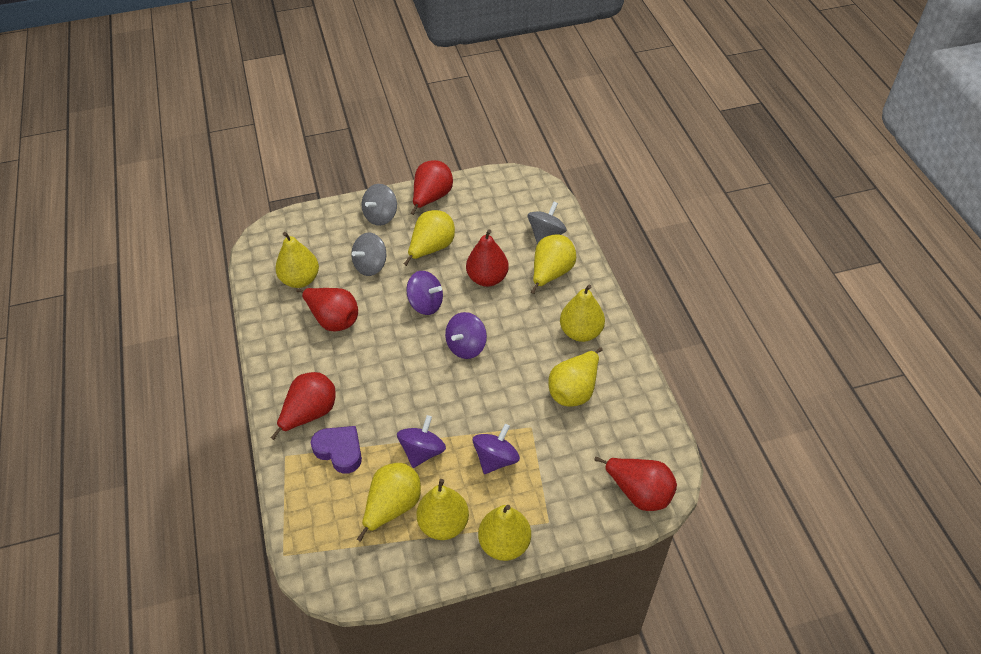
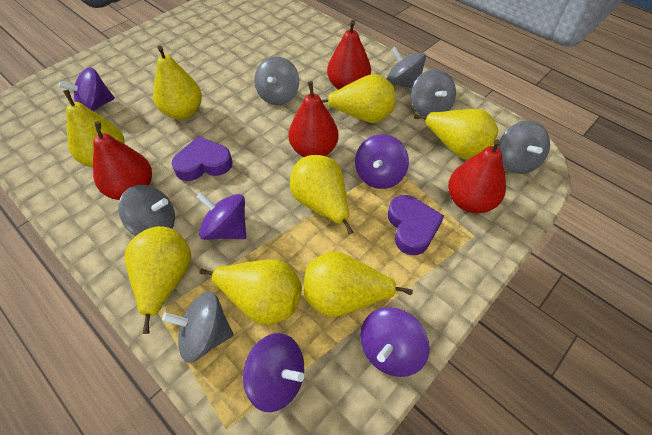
grey spinning top: 3 -> 6
purple heart: 1 -> 2
purple spinning top: 4 -> 5
red pear: 5 -> 4

